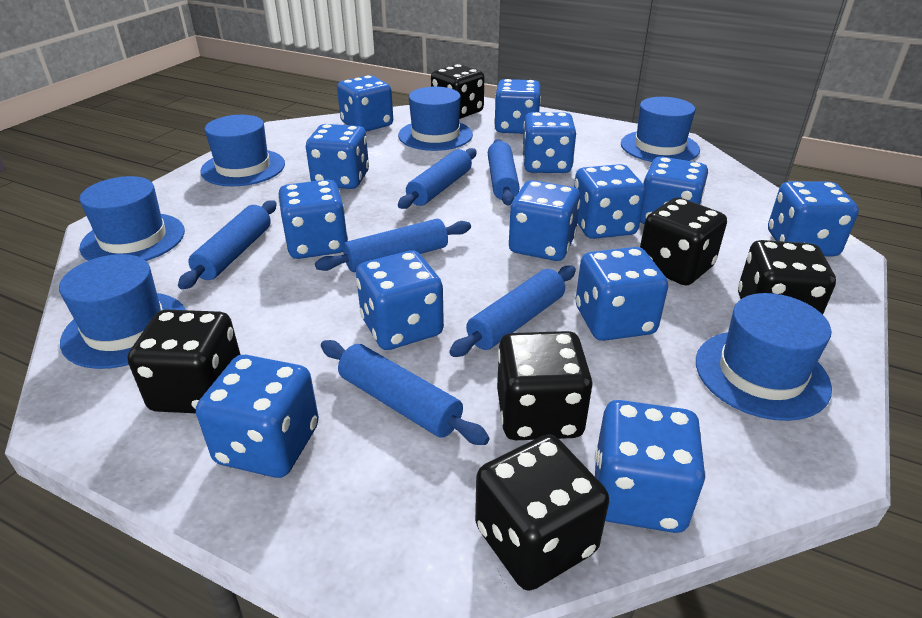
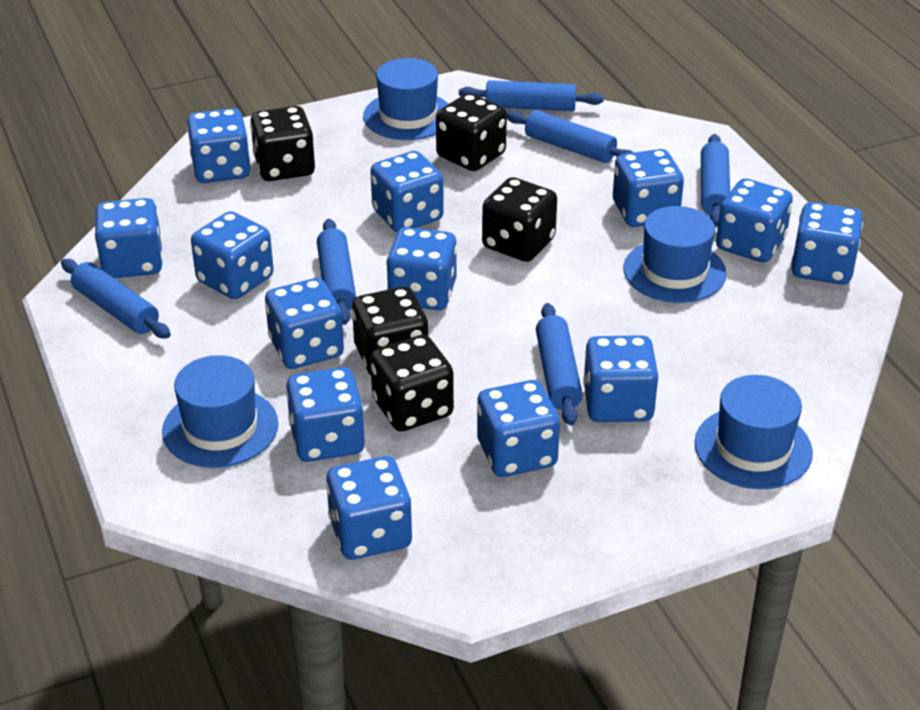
black dice: 6 -> 5
blue hat: 6 -> 4

